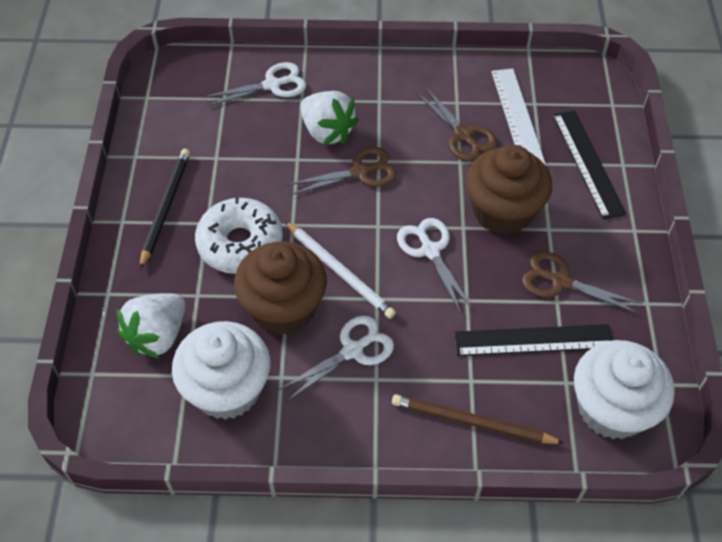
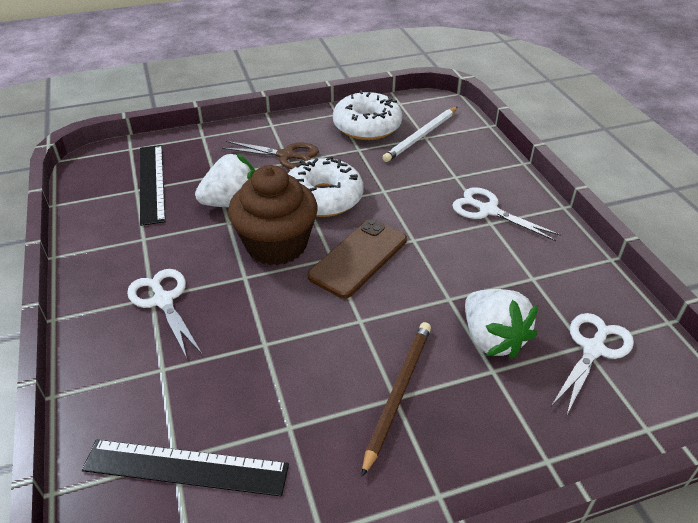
black pencil: 1 -> 0
brown cupcake: 2 -> 1
brown phone: 0 -> 1
brown scissors: 3 -> 1
white cupcake: 2 -> 0
white donut: 1 -> 2
white ruler: 1 -> 0

